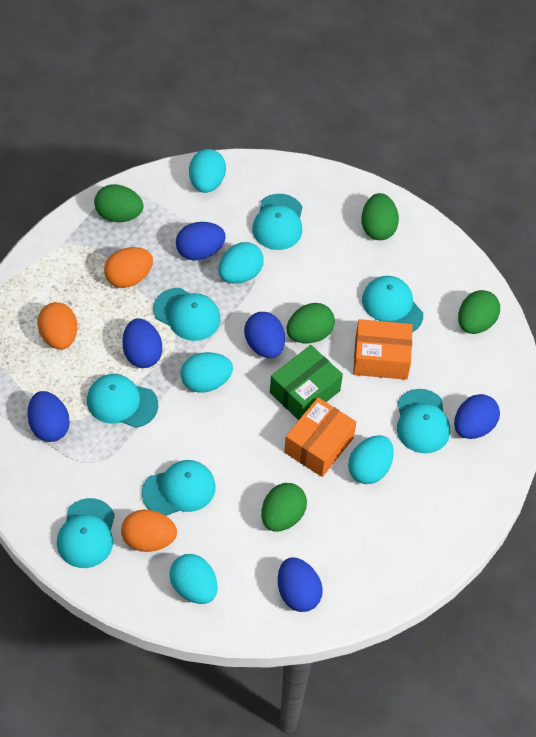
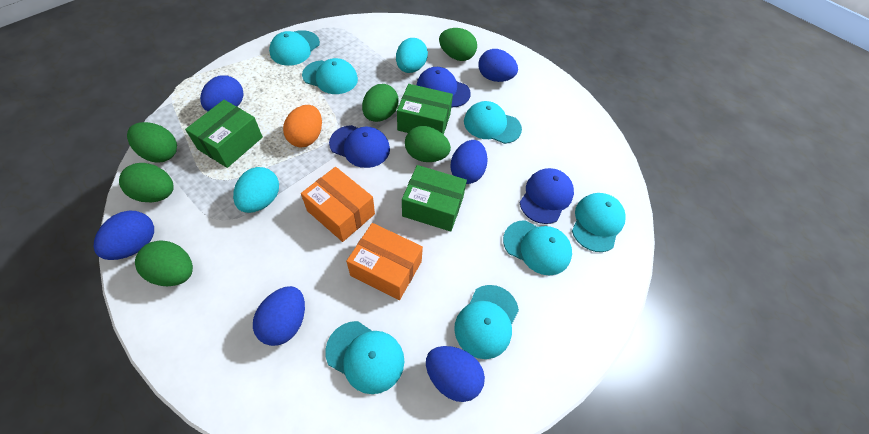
blue cap: 0 -> 3
green box: 1 -> 3
green egg: 5 -> 6
orange egg: 3 -> 1
turquoise egg: 5 -> 2

